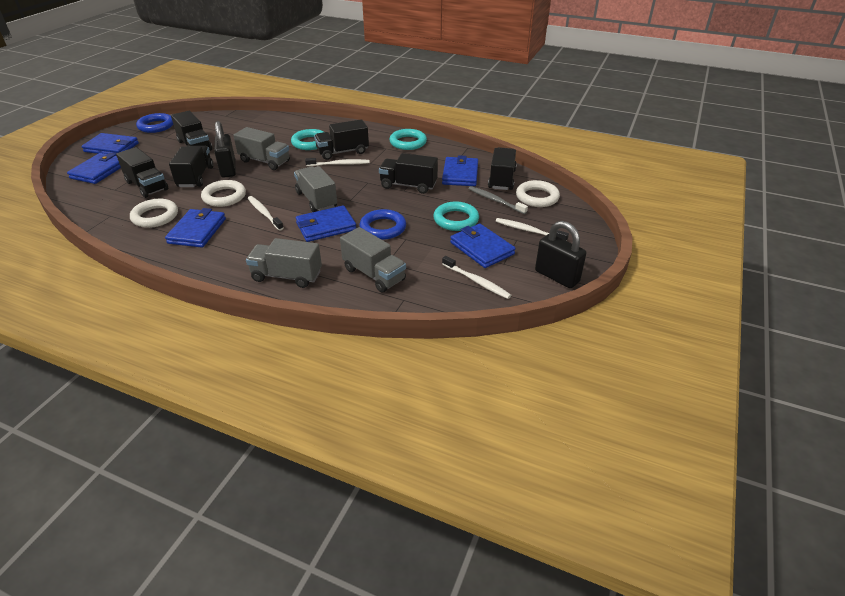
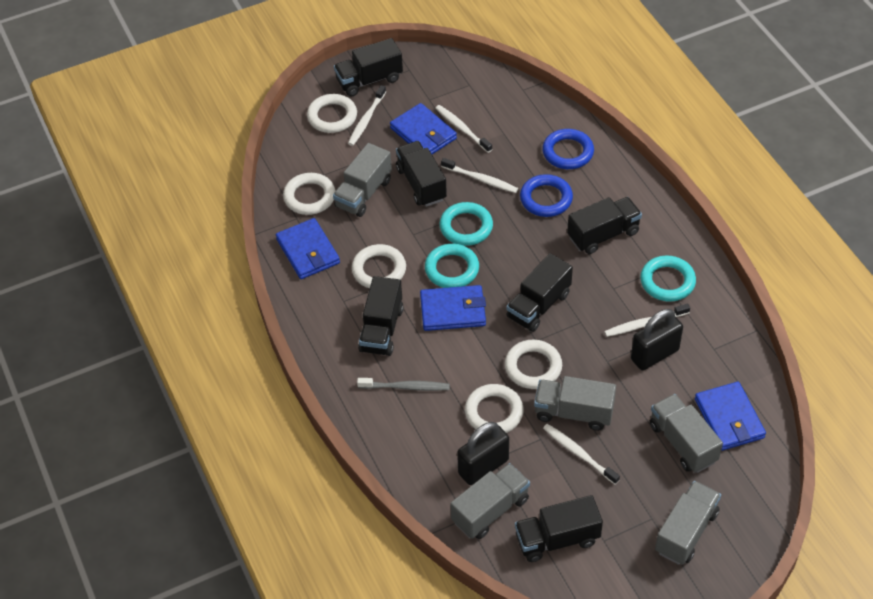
blue wallet: 6 -> 4
grey truck: 4 -> 5
white ring: 3 -> 5
white toothbrush: 4 -> 5

